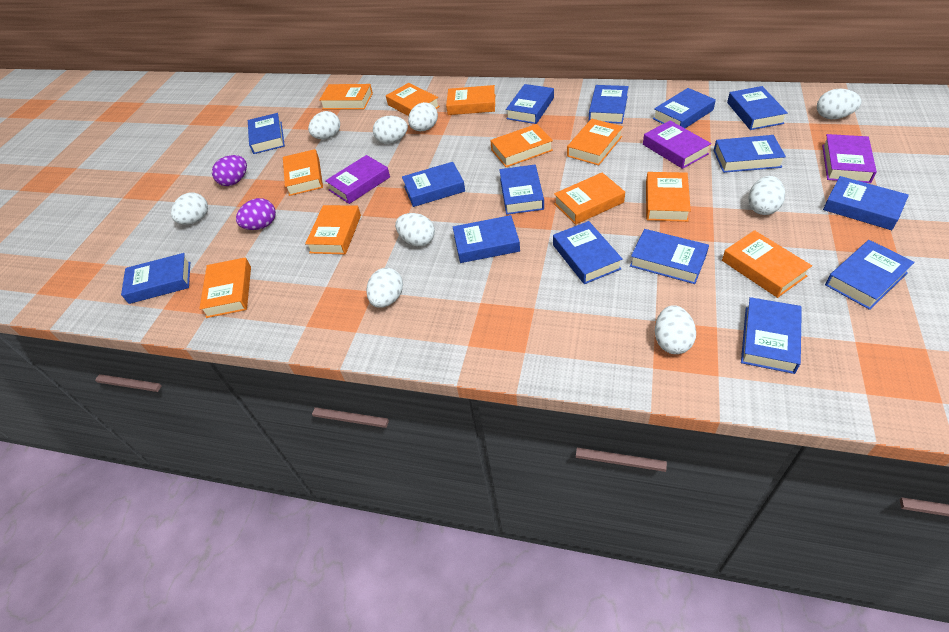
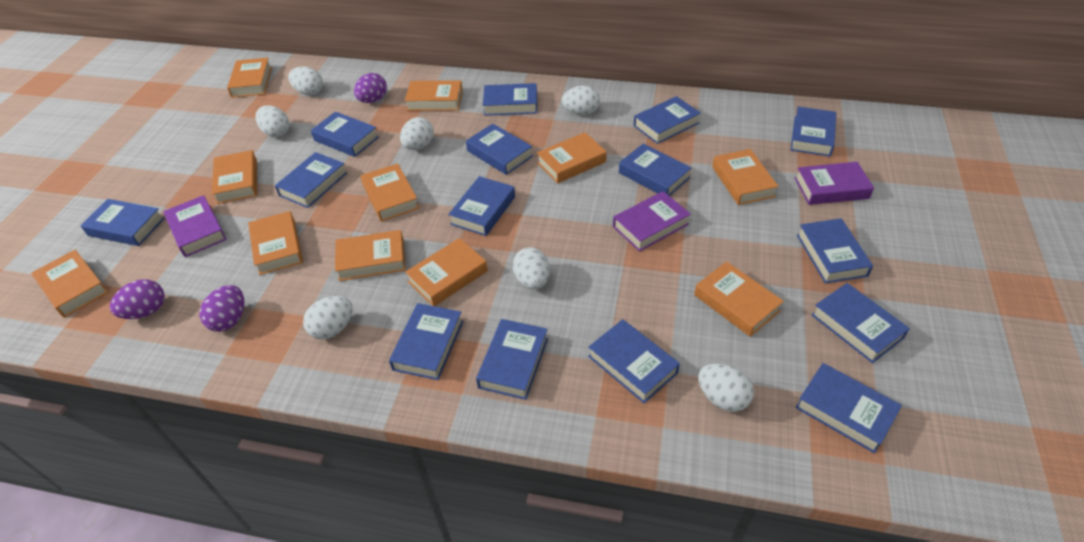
purple egg: 2 -> 3
white egg: 9 -> 7

